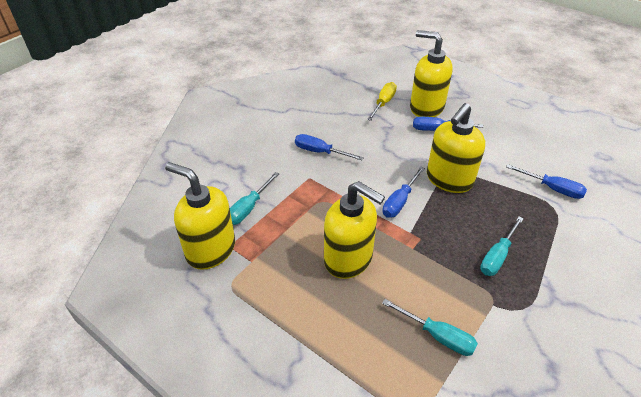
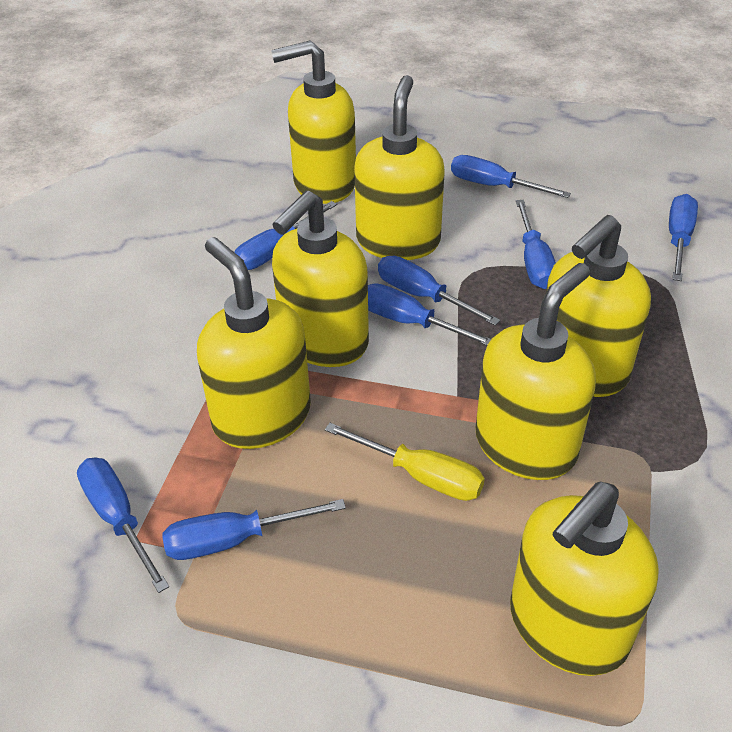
blue screwdriver: 4 -> 8
turquoise screwdriver: 3 -> 0
yellow soap dispenser: 4 -> 7

